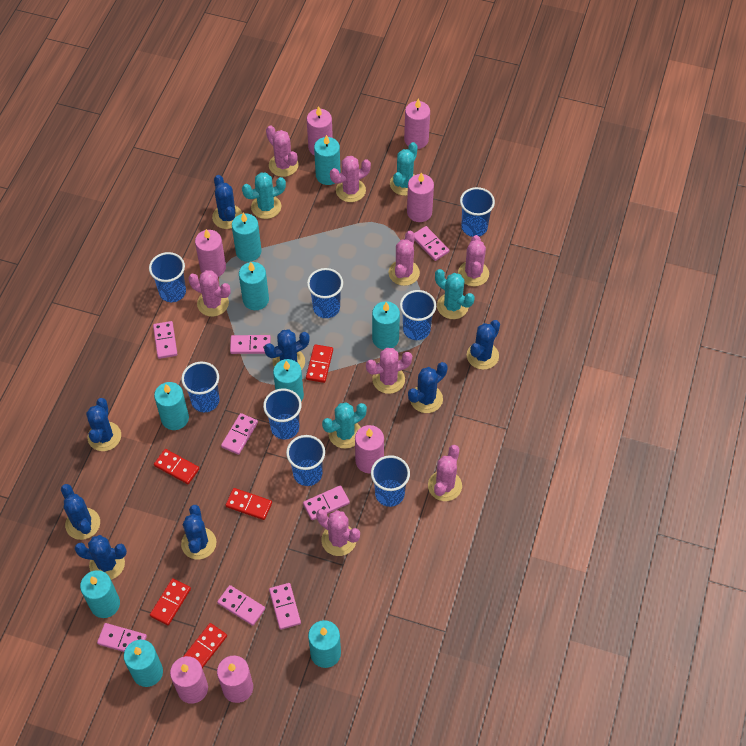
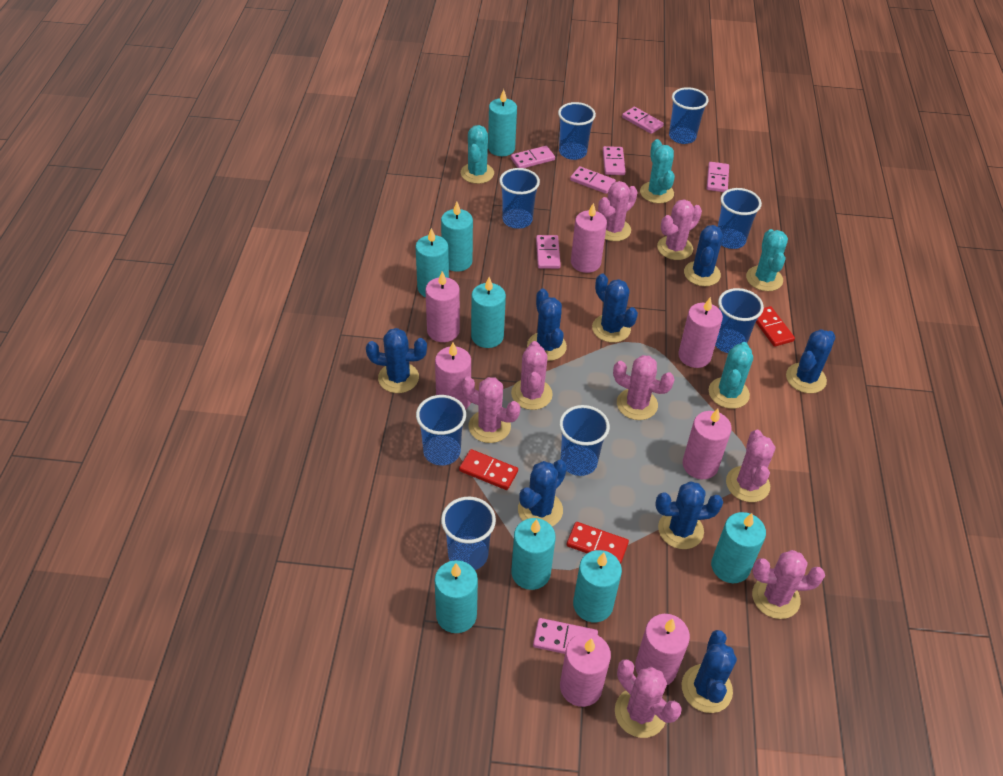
pink domino: 8 -> 7
red domino: 5 -> 3
turquoise candle: 9 -> 8

